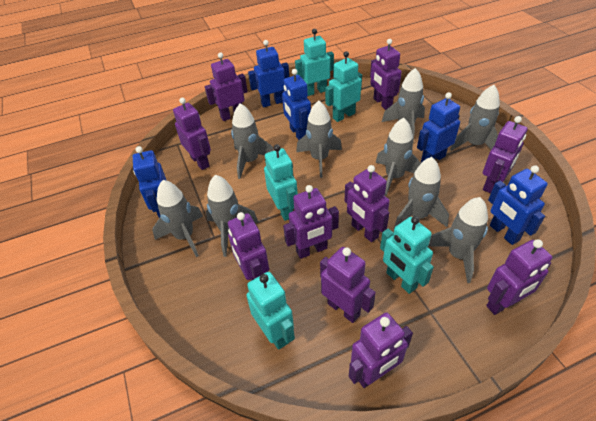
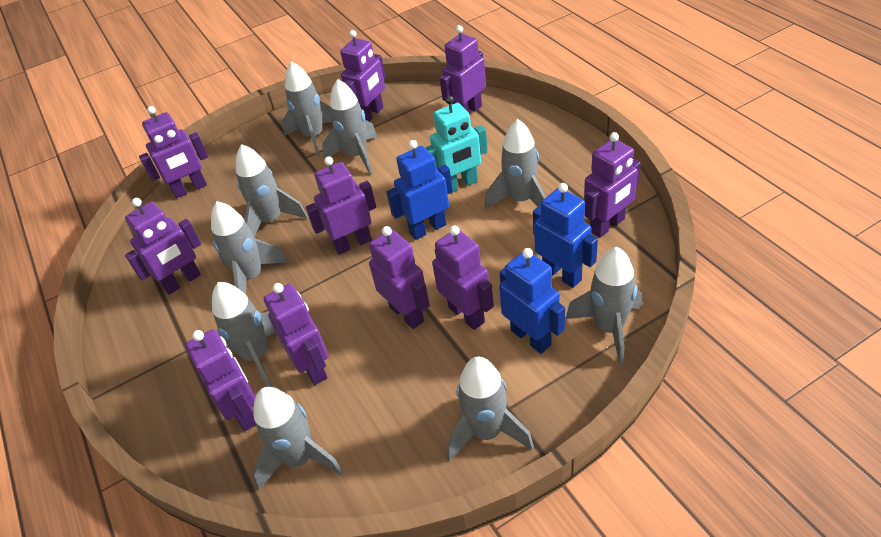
blue robot: 5 -> 3
turquoise robot: 5 -> 1

